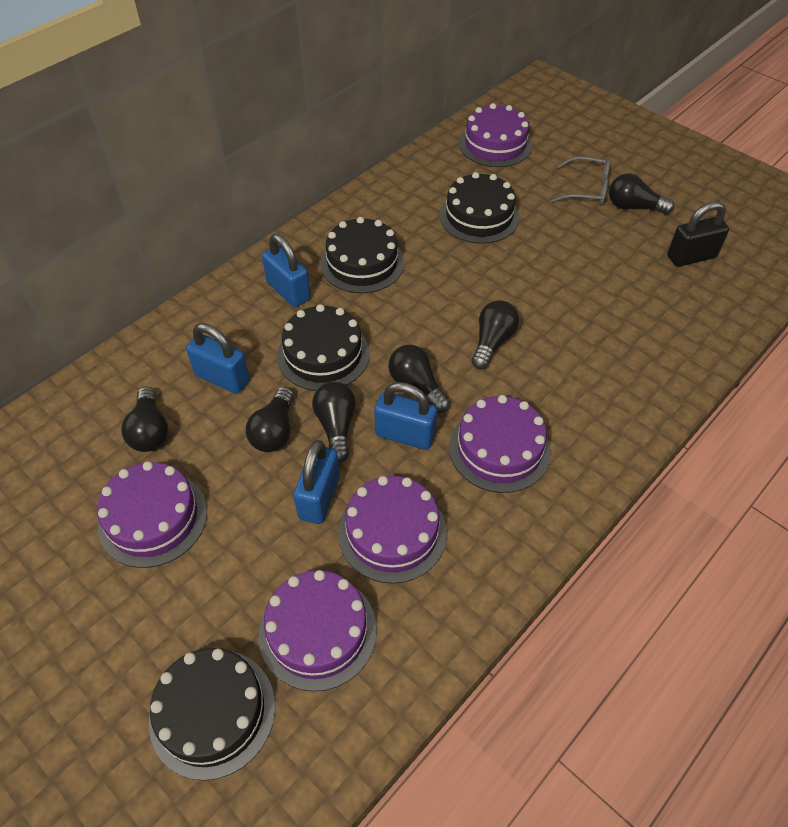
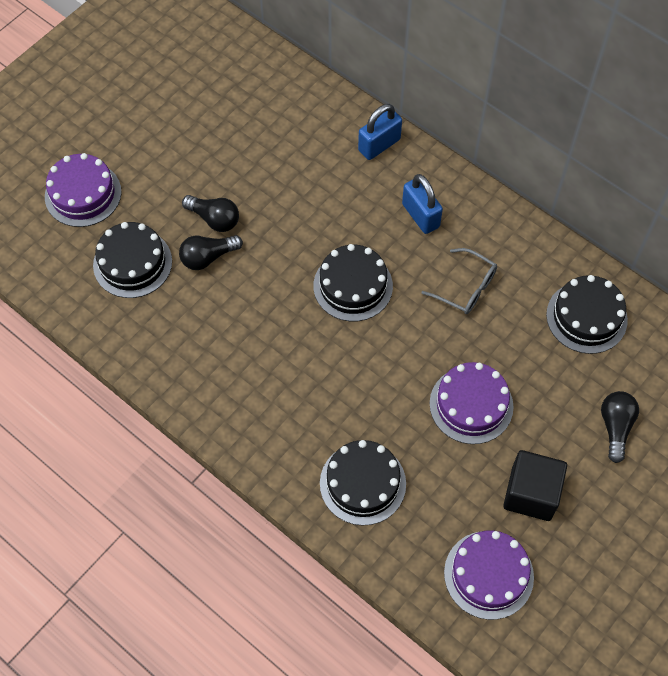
black cube: 0 -> 1
black light bulb: 6 -> 3
black padlock: 1 -> 0
blue padlock: 4 -> 2
purple cake: 5 -> 3

